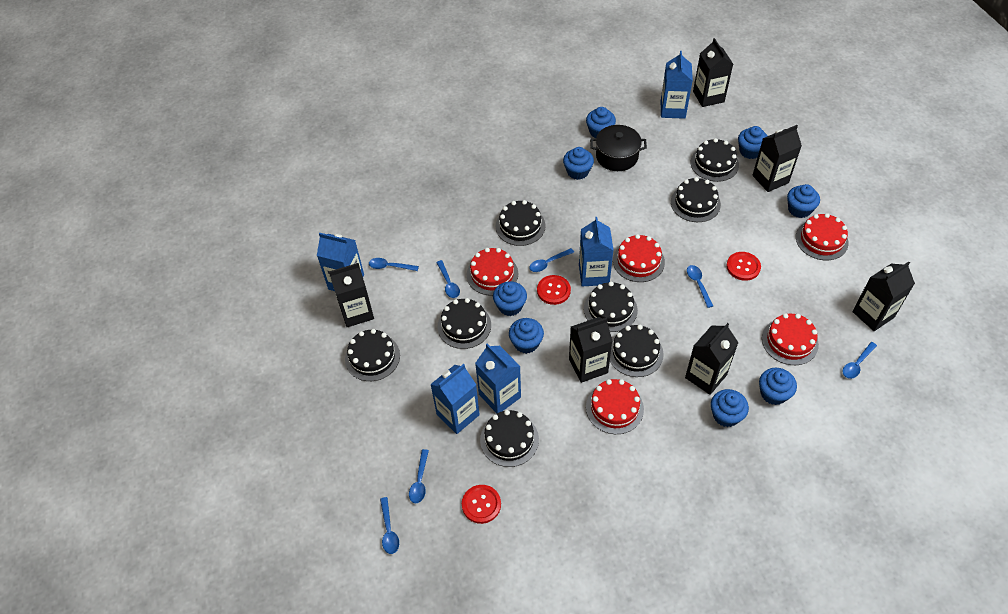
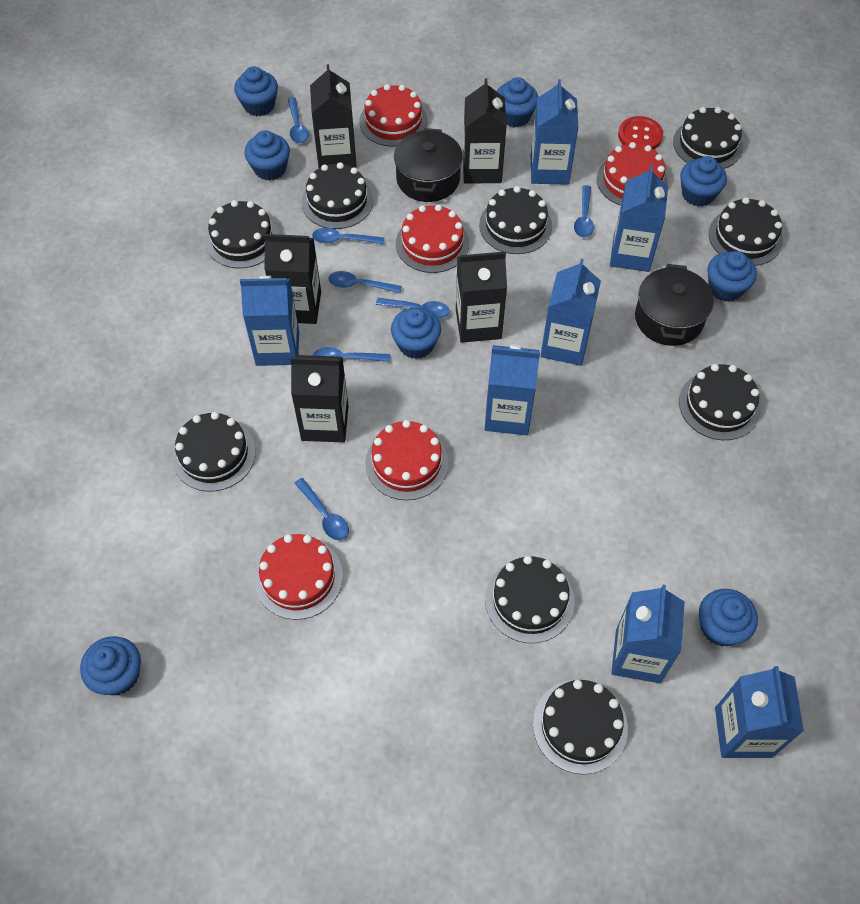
black cake: 8 -> 9
black carton: 6 -> 5
black pot: 1 -> 2
blue carton: 5 -> 7
red button: 3 -> 1

